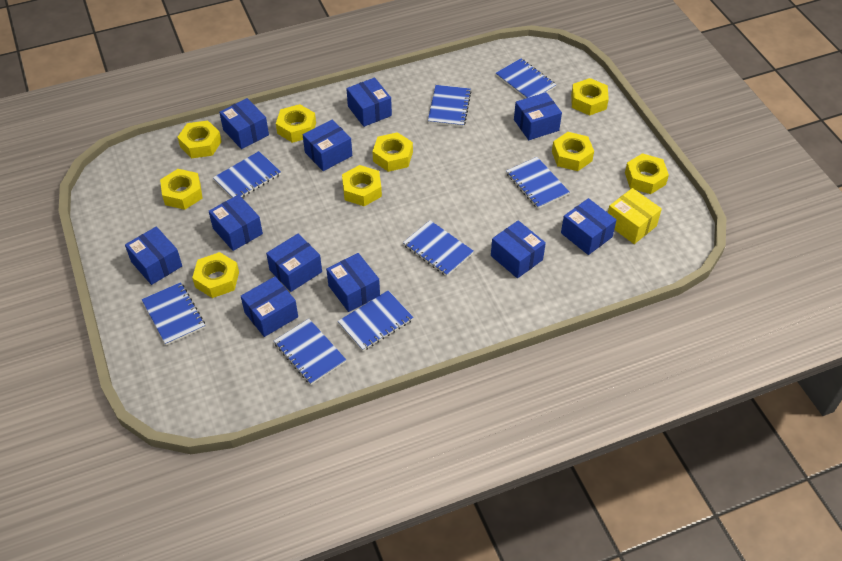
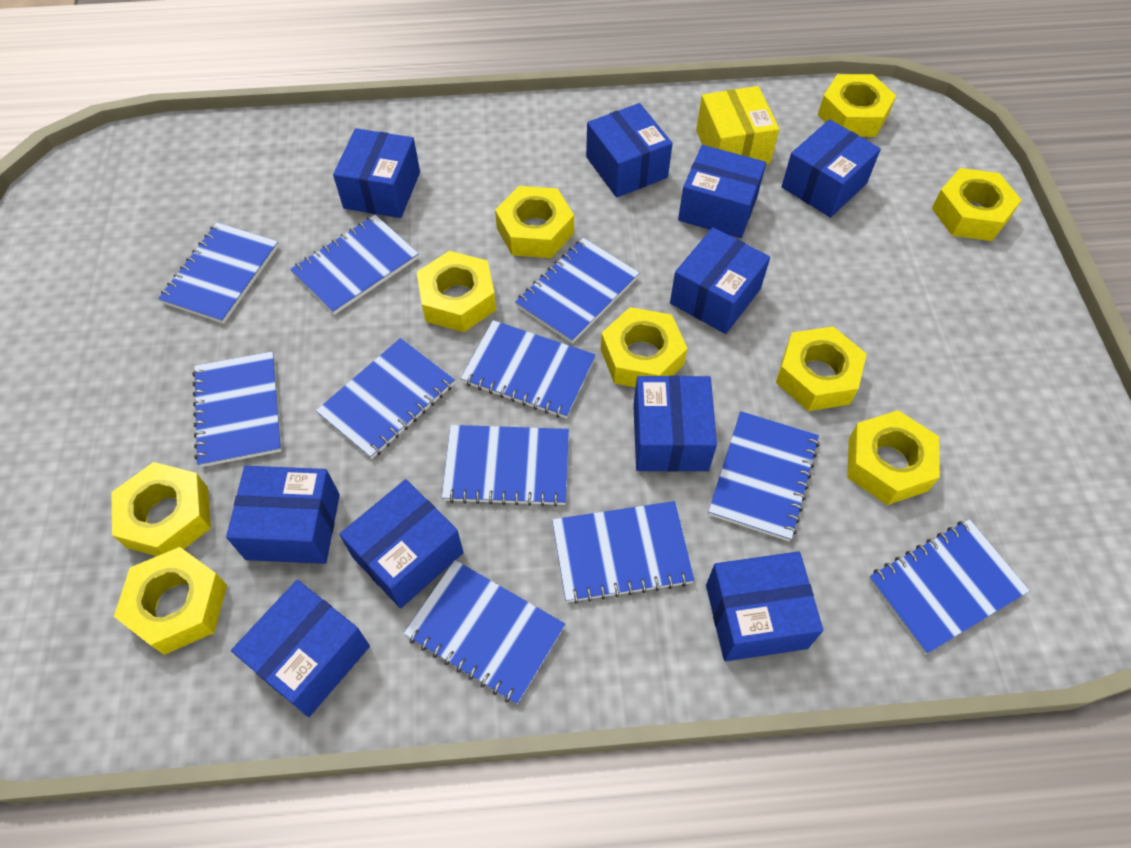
blue box: 11 -> 10
blue notebook: 8 -> 11

